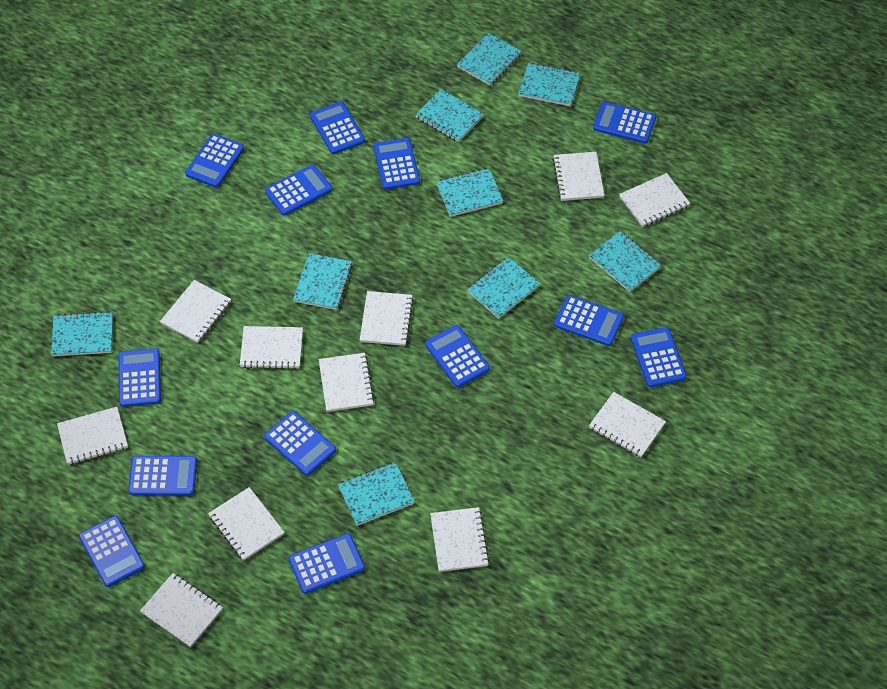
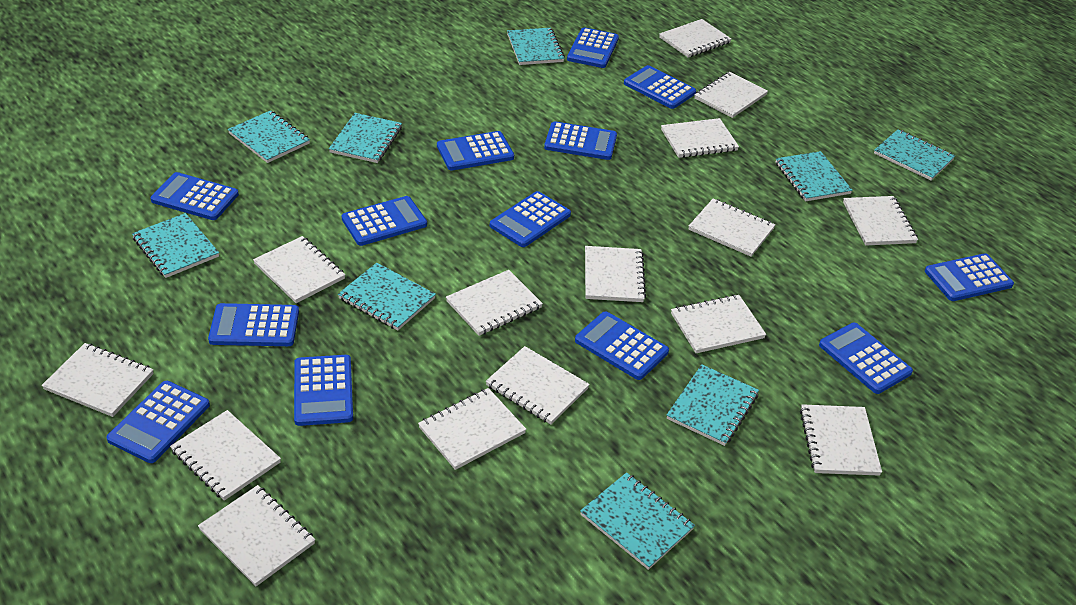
white notebook: 11 -> 15

